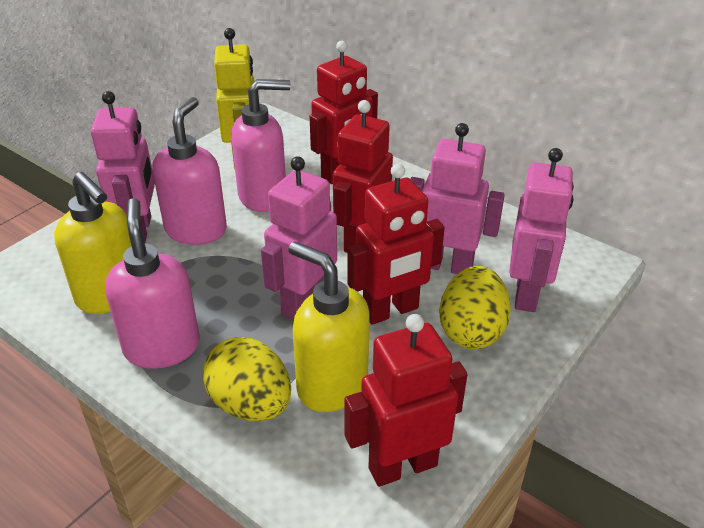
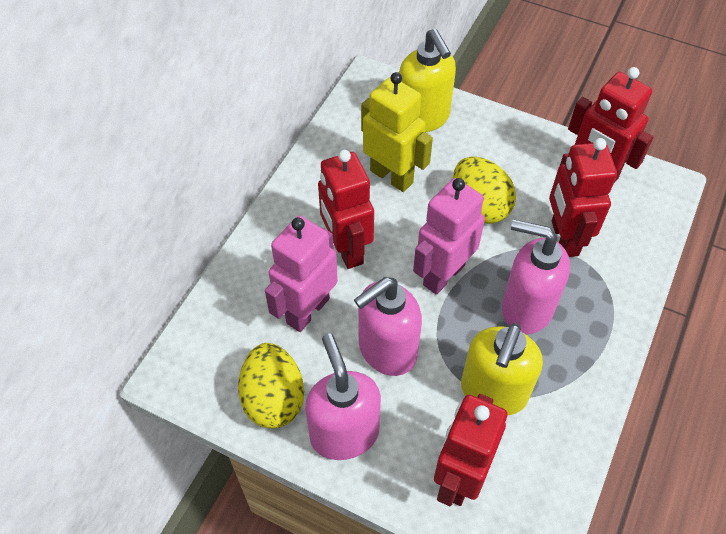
pink robot: 4 -> 2

